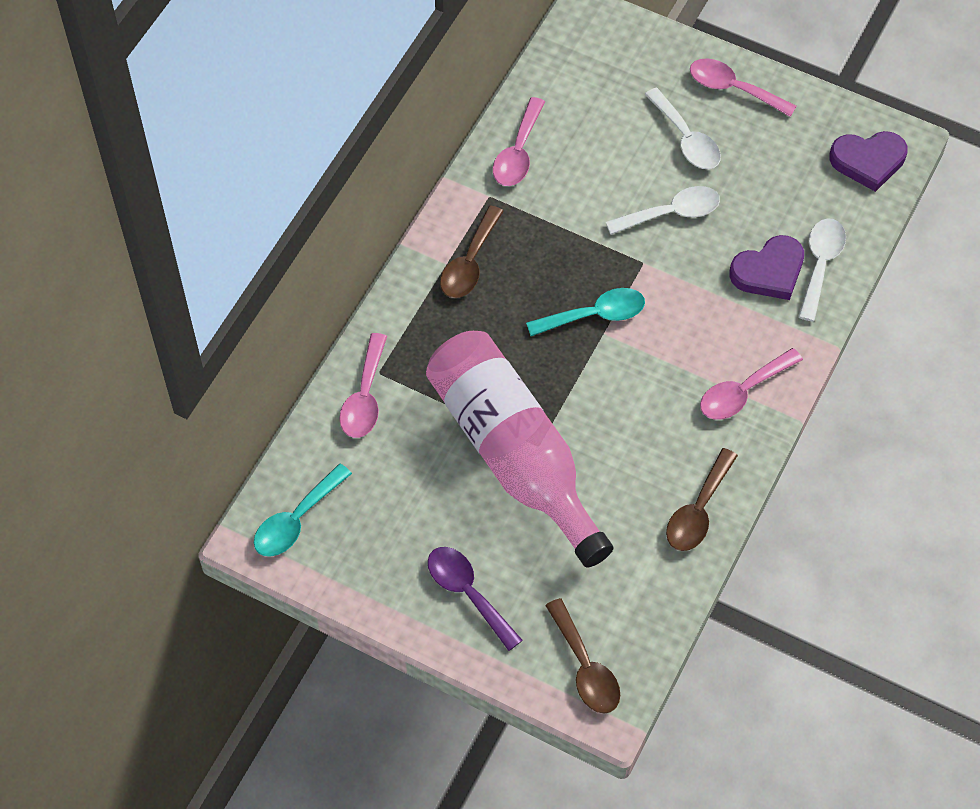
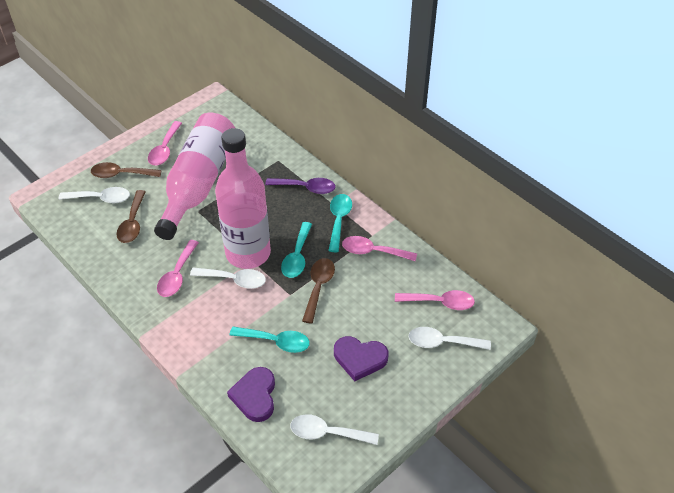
pink bottle: 1 -> 2
turquoise spoon: 2 -> 3
white spoon: 3 -> 4

